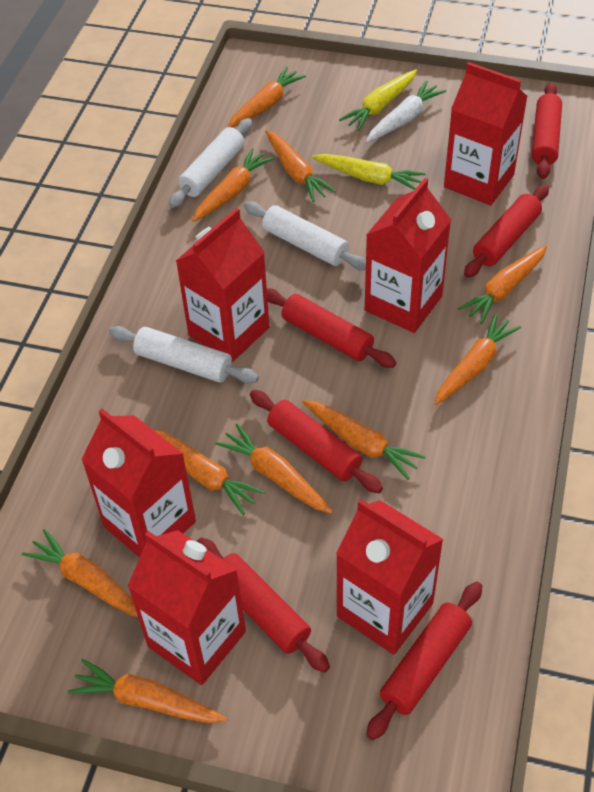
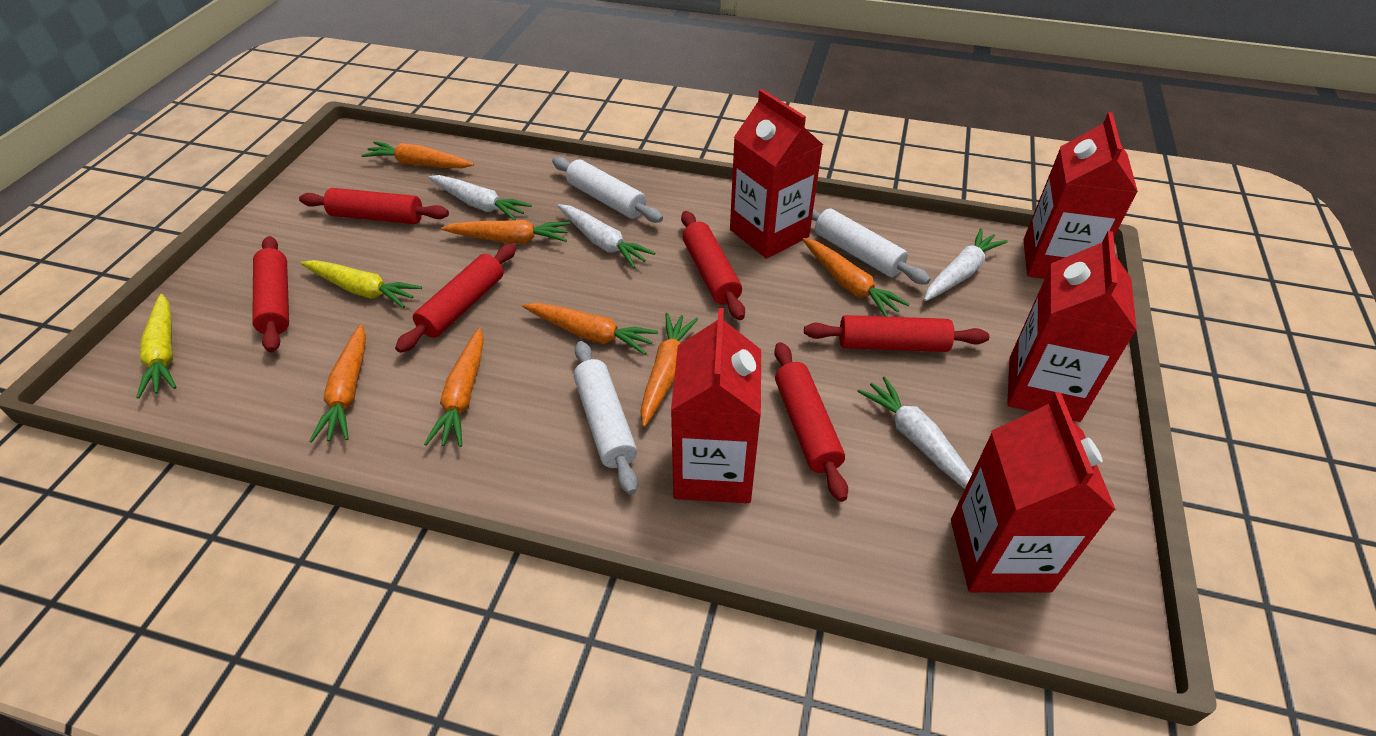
orange carrot: 10 -> 7
red carton: 6 -> 5
white carrot: 1 -> 4

